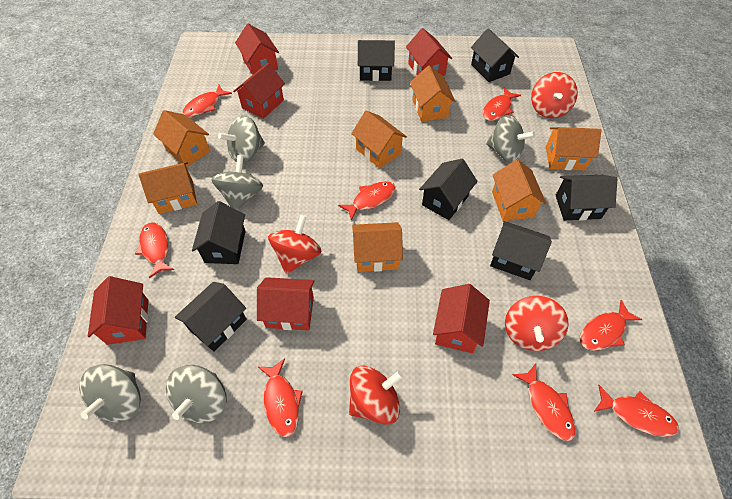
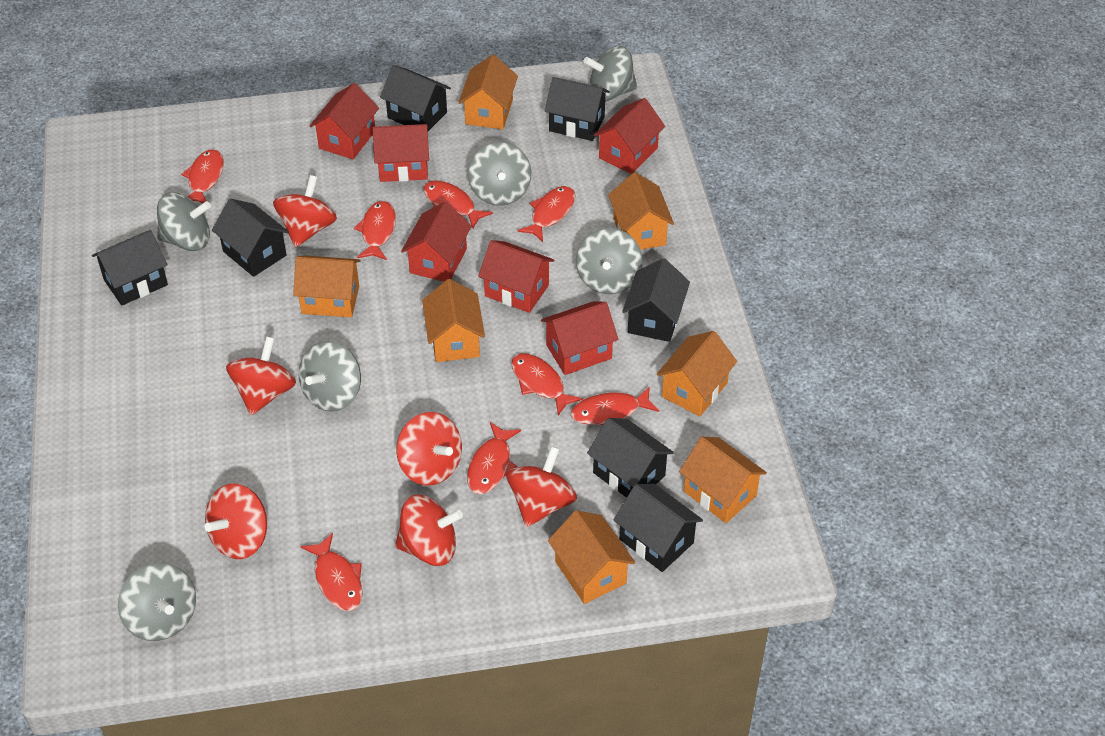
grey spinning top: 5 -> 6
red spinning top: 4 -> 6

